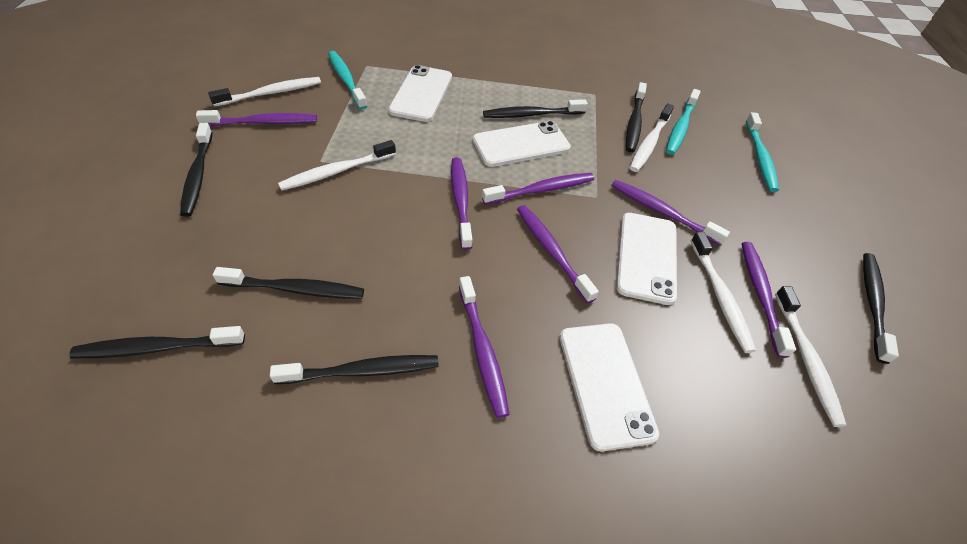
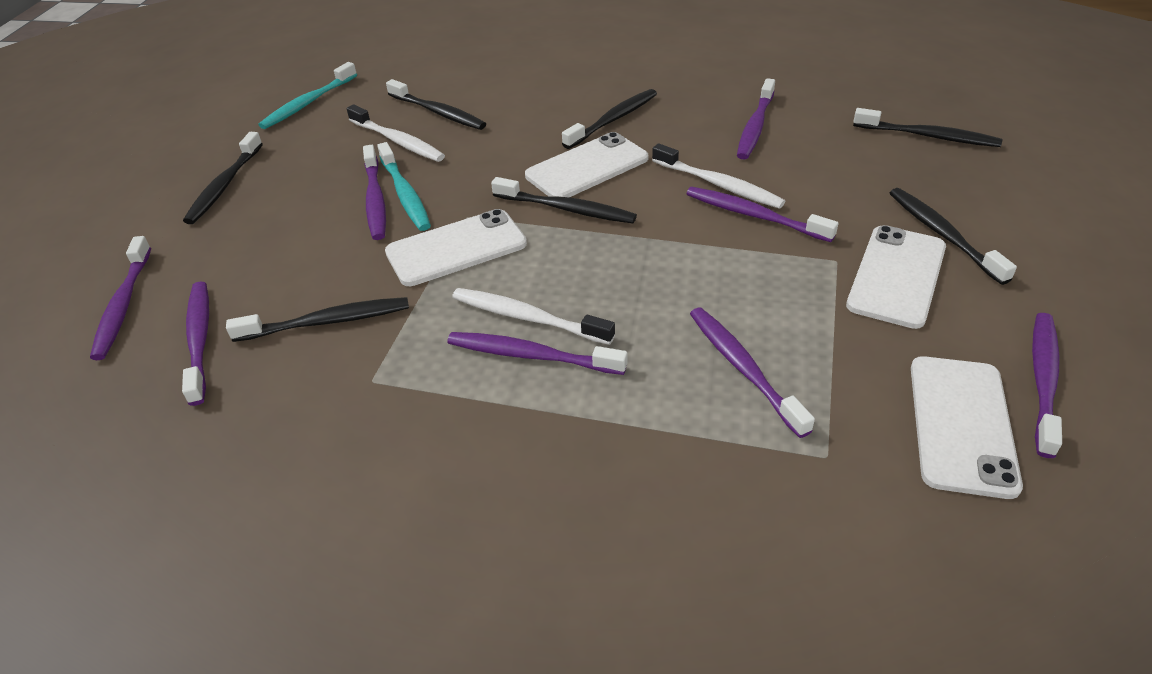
purple toothbrush: 7 -> 8
turquoise toothbrush: 3 -> 2
white toothbrush: 5 -> 3

